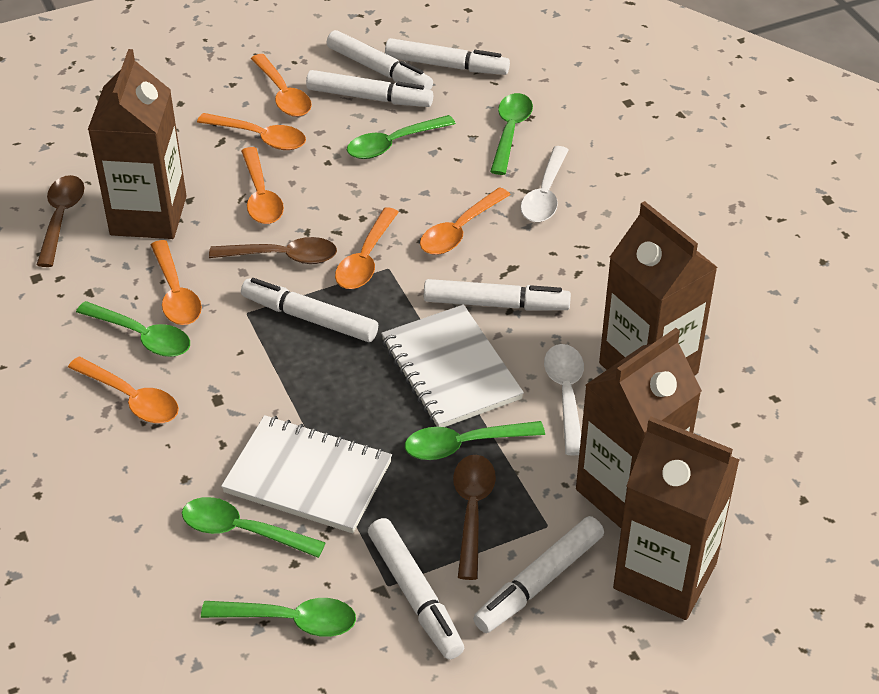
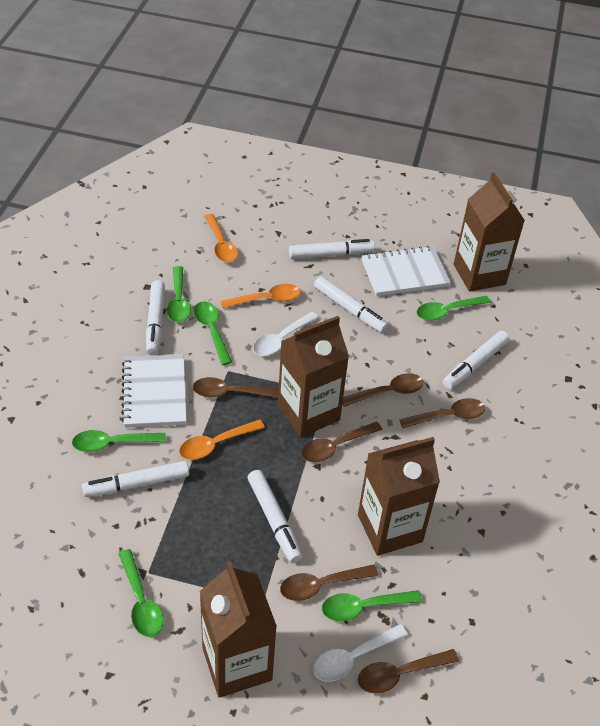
brown spoon: 3 -> 6
orange spoon: 7 -> 3
white marker: 7 -> 6

